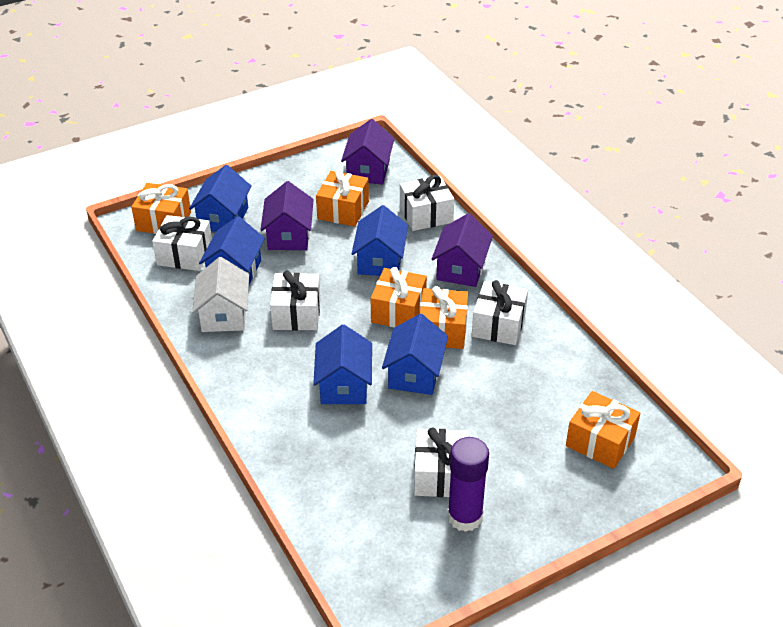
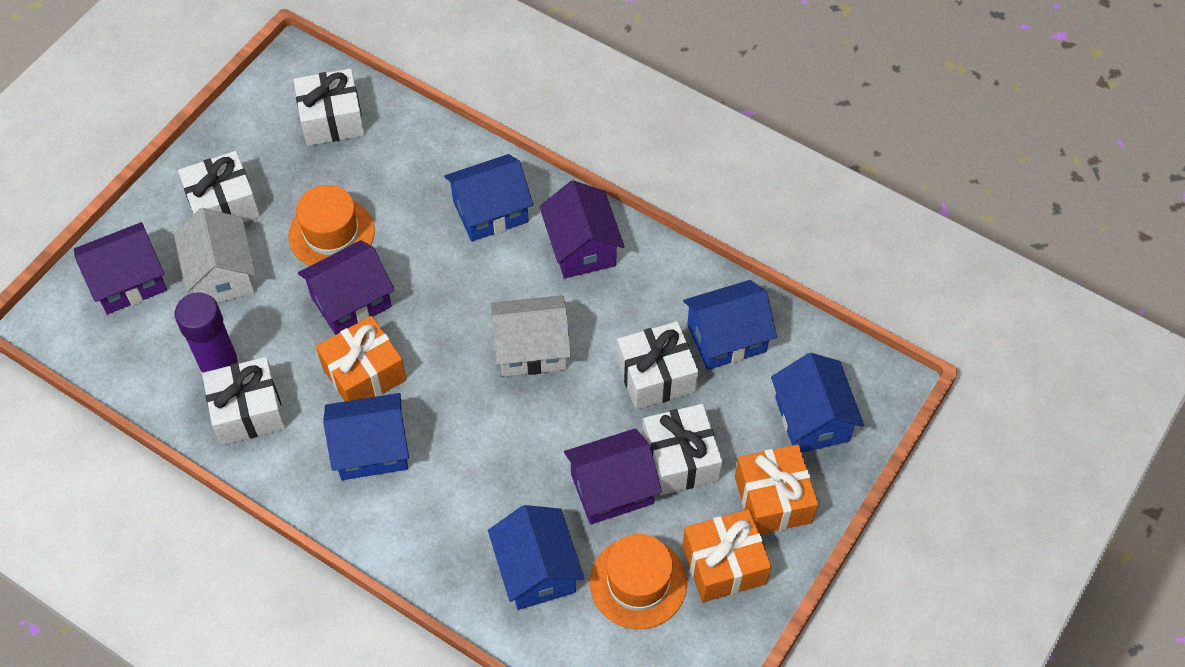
orange gift: 5 -> 3
orange hat: 0 -> 2
purple house: 3 -> 4
white house: 1 -> 2

